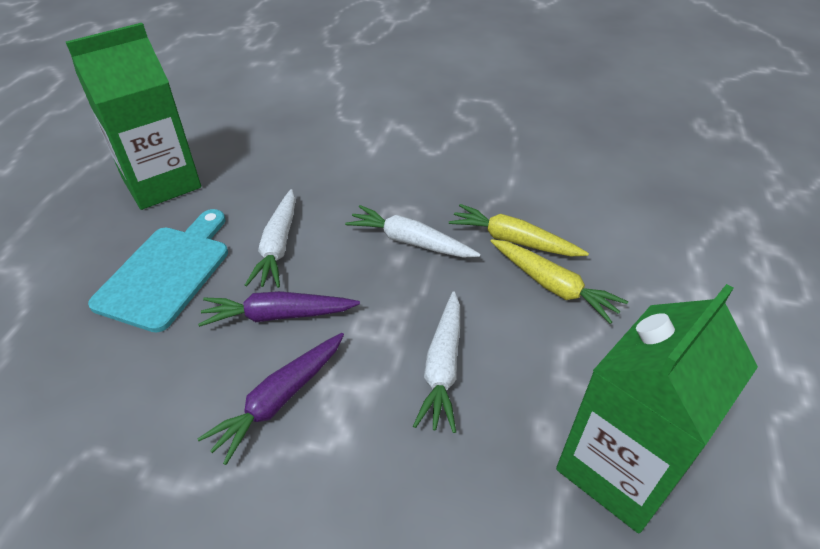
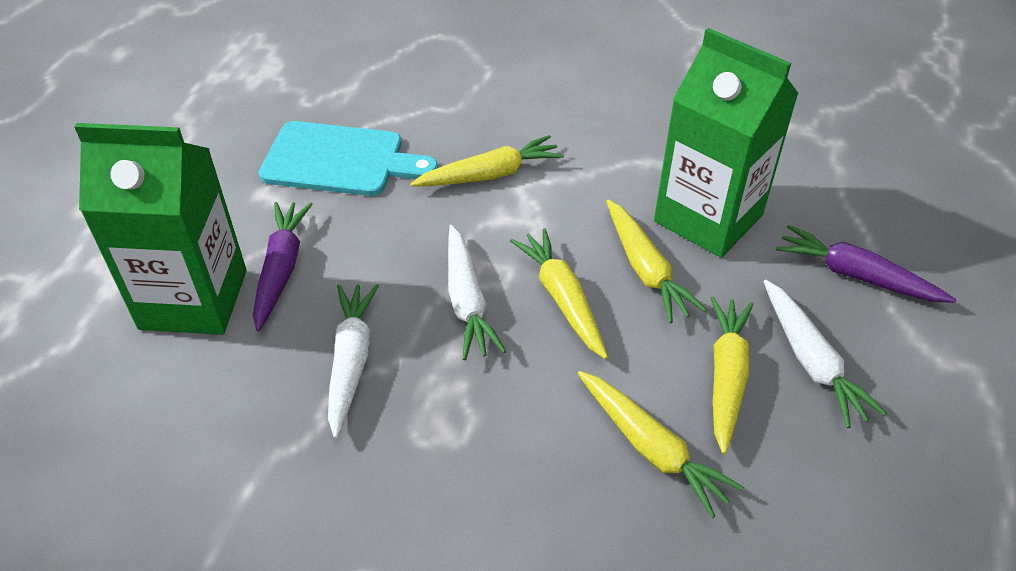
yellow carrot: 2 -> 5

